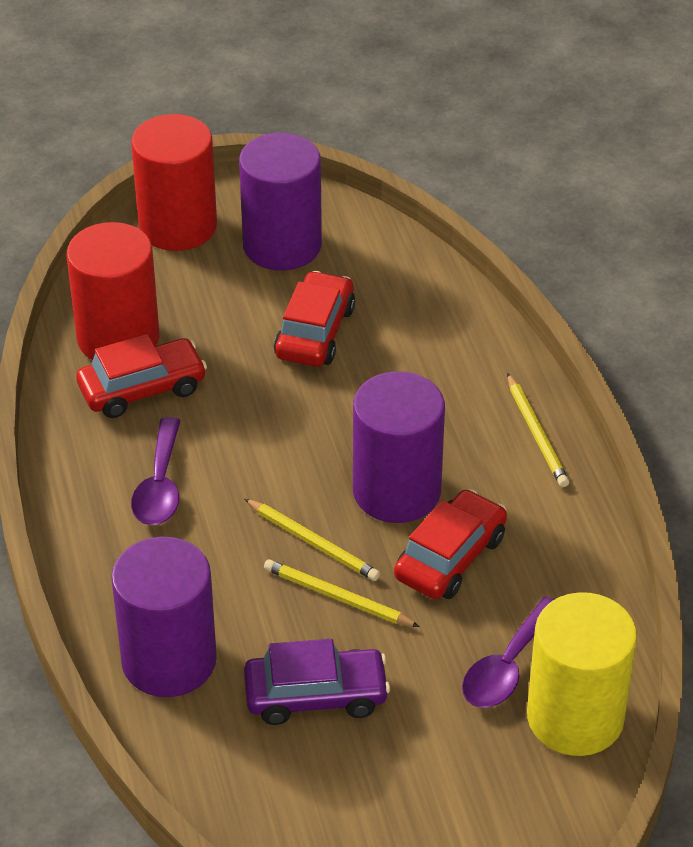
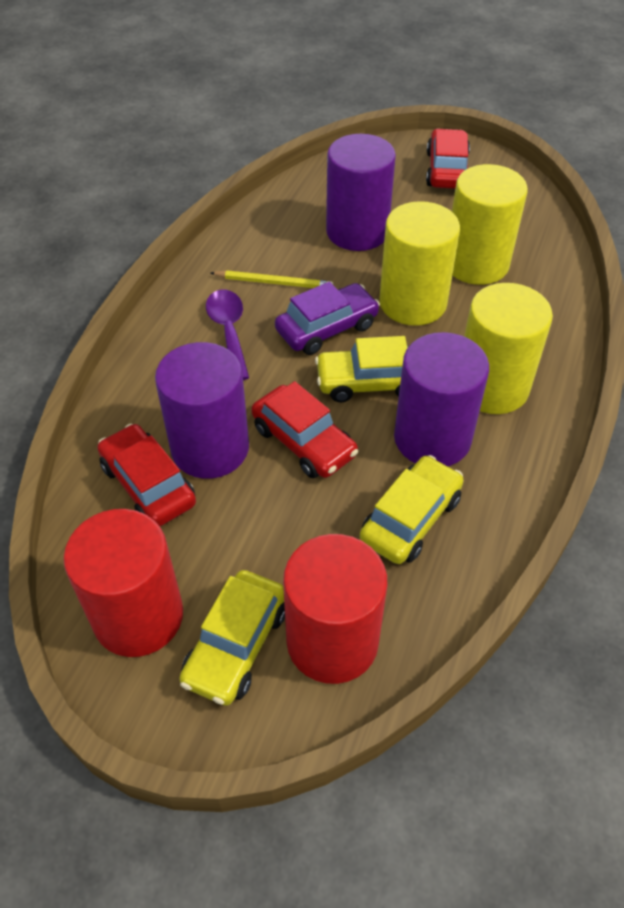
purple spoon: 2 -> 1
yellow car: 0 -> 3
yellow cylinder: 1 -> 3
yellow pencil: 3 -> 1

